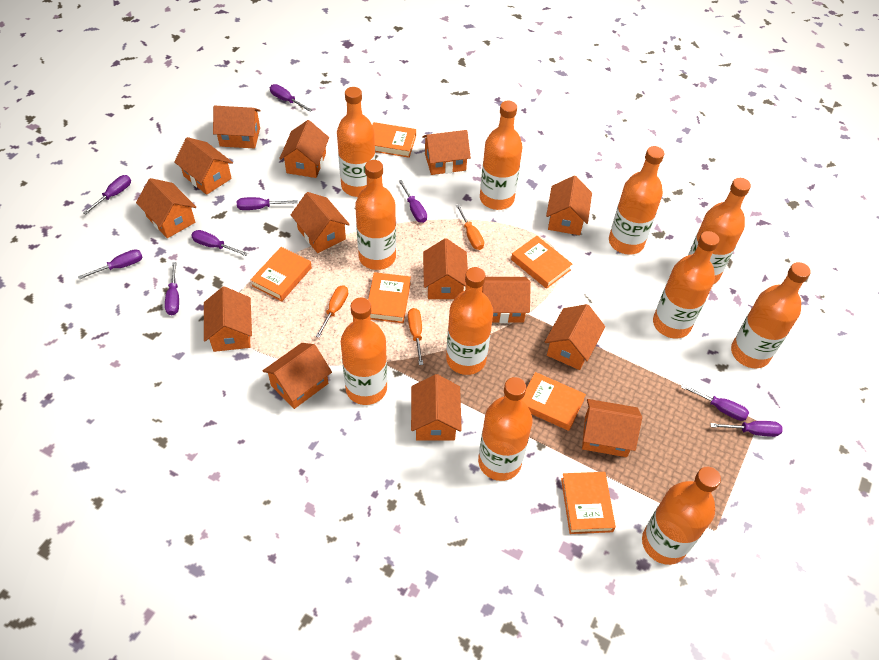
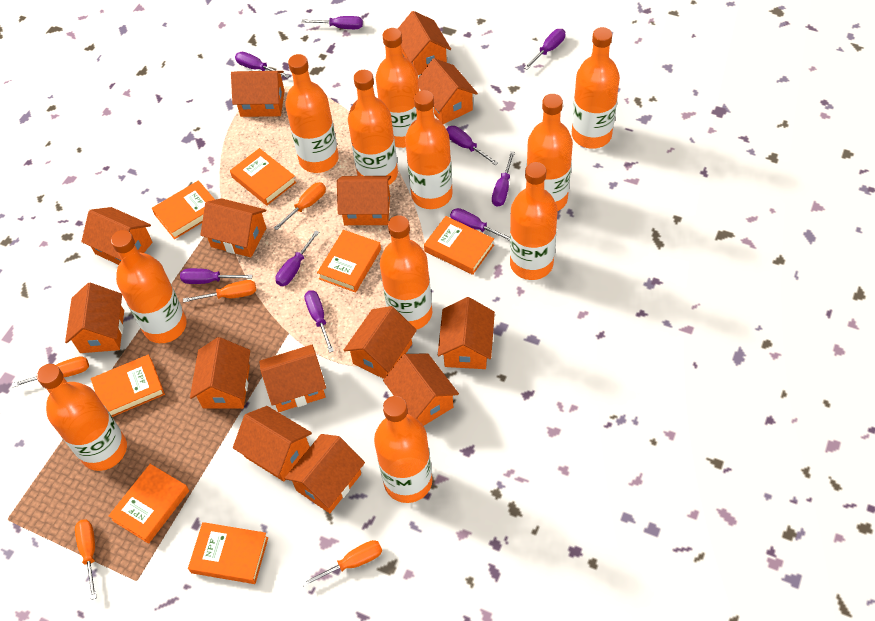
orange book: 6 -> 7
orange screwdriver: 3 -> 5

